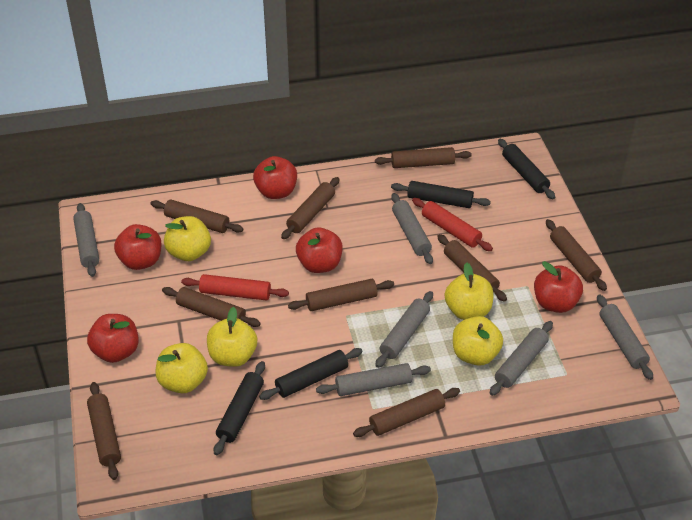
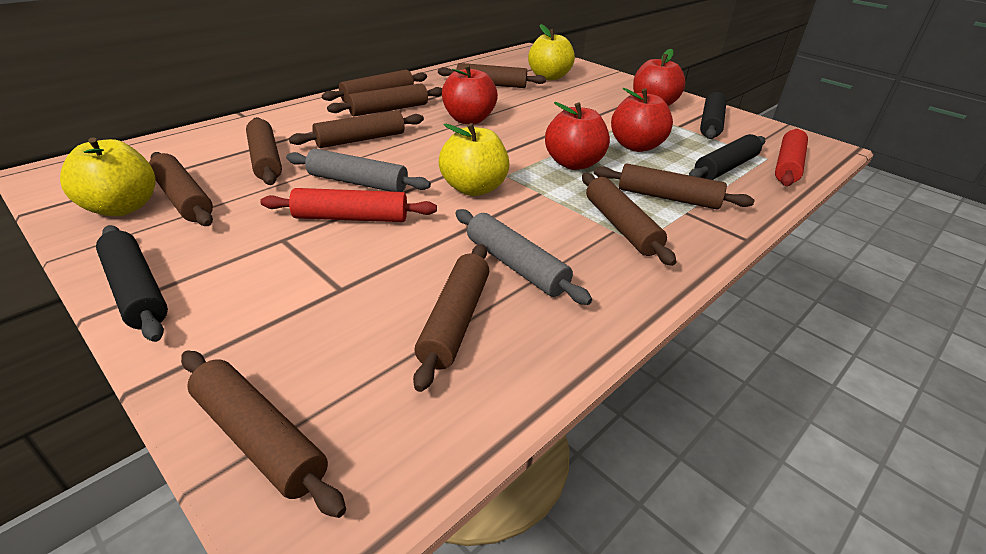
black rolling pin: 4 -> 3
brown rolling pin: 9 -> 10
grey rolling pin: 6 -> 2
red apple: 5 -> 4
yellow apple: 5 -> 3

